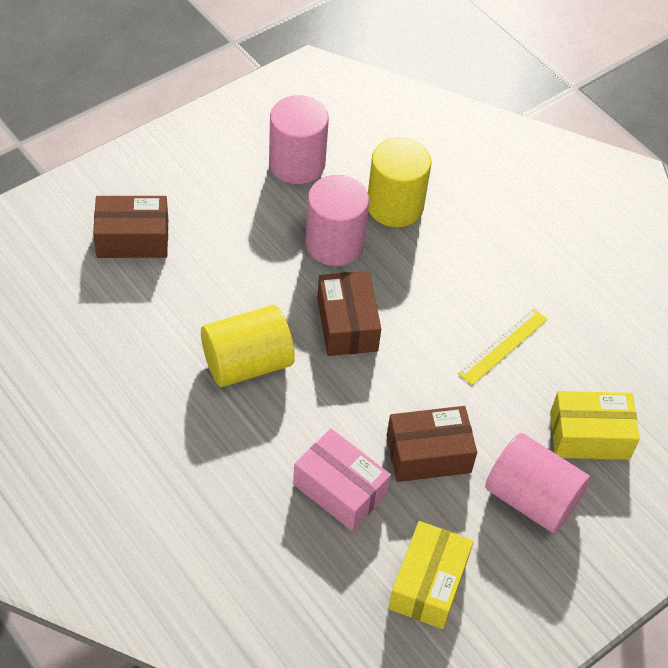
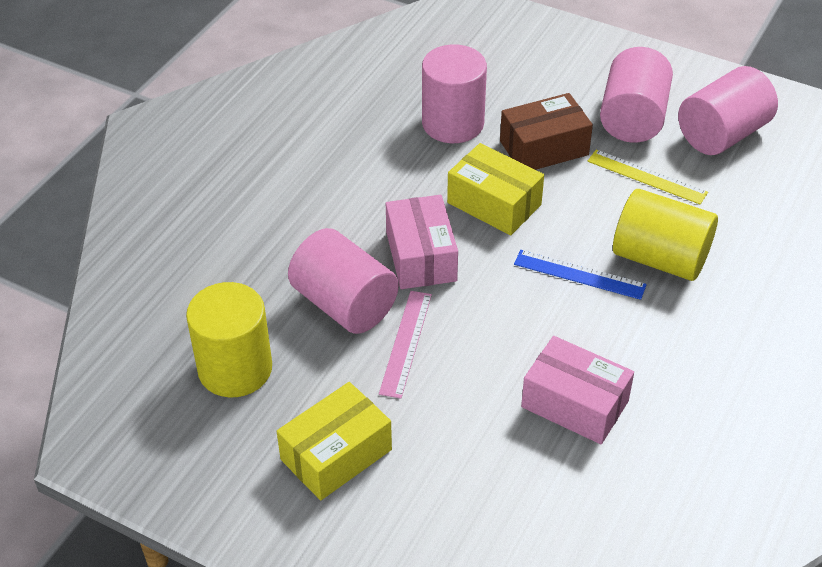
blue ruler: 0 -> 1
brown box: 3 -> 1
pink box: 1 -> 2
pink cylinder: 3 -> 4
pink ruler: 0 -> 1

